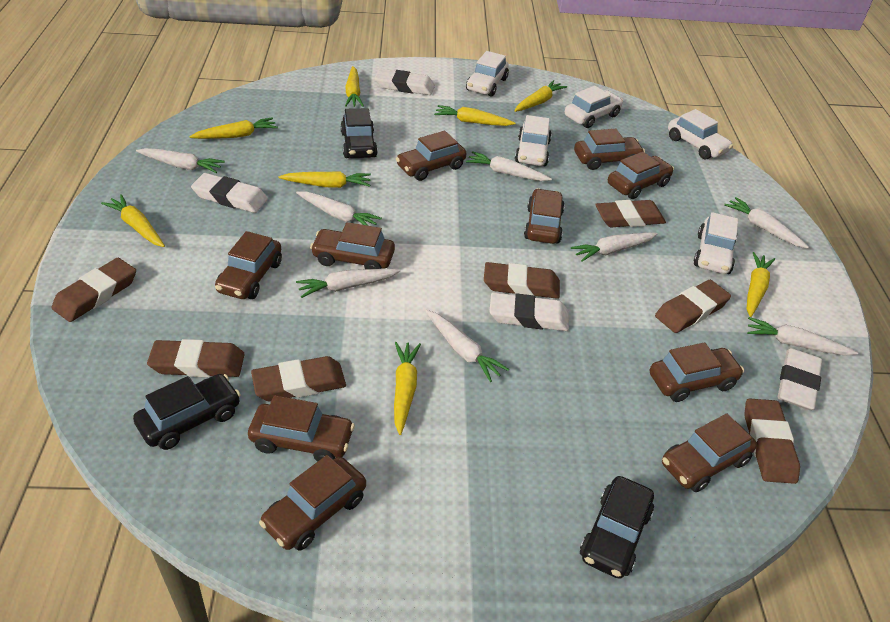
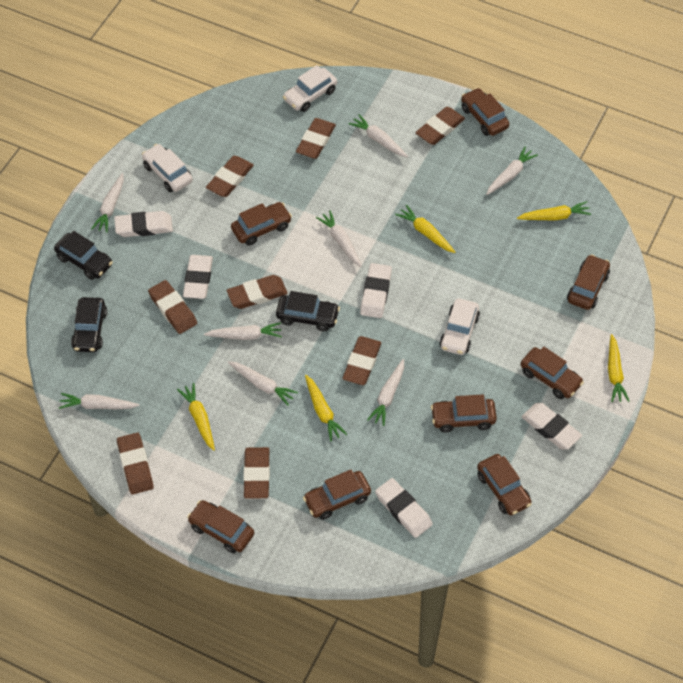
brown car: 10 -> 8
brown eraser: 7 -> 8
white car: 5 -> 3
white eraser: 4 -> 5
yellow carrot: 8 -> 5

